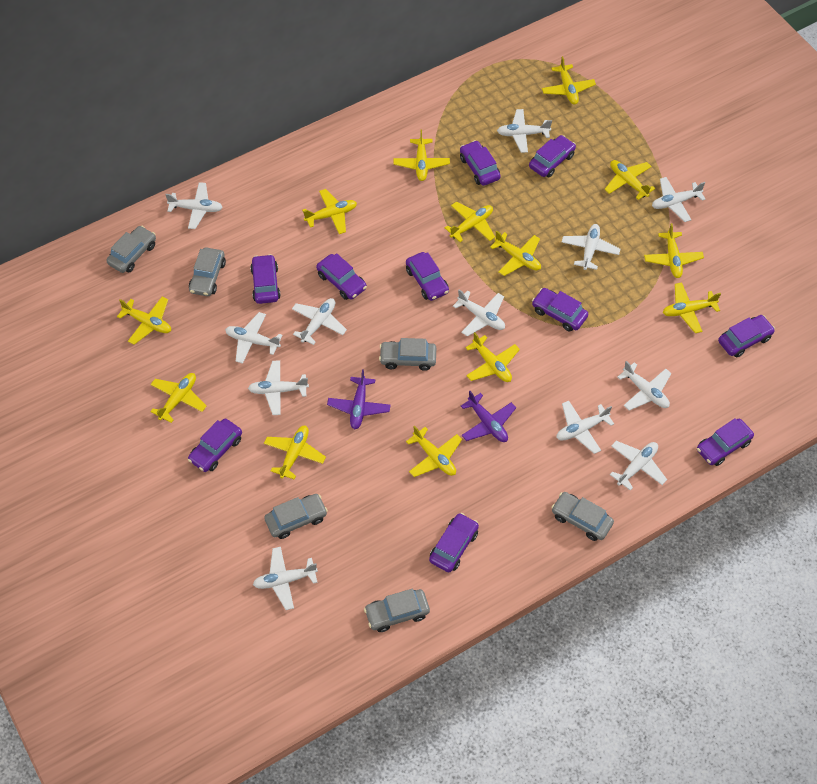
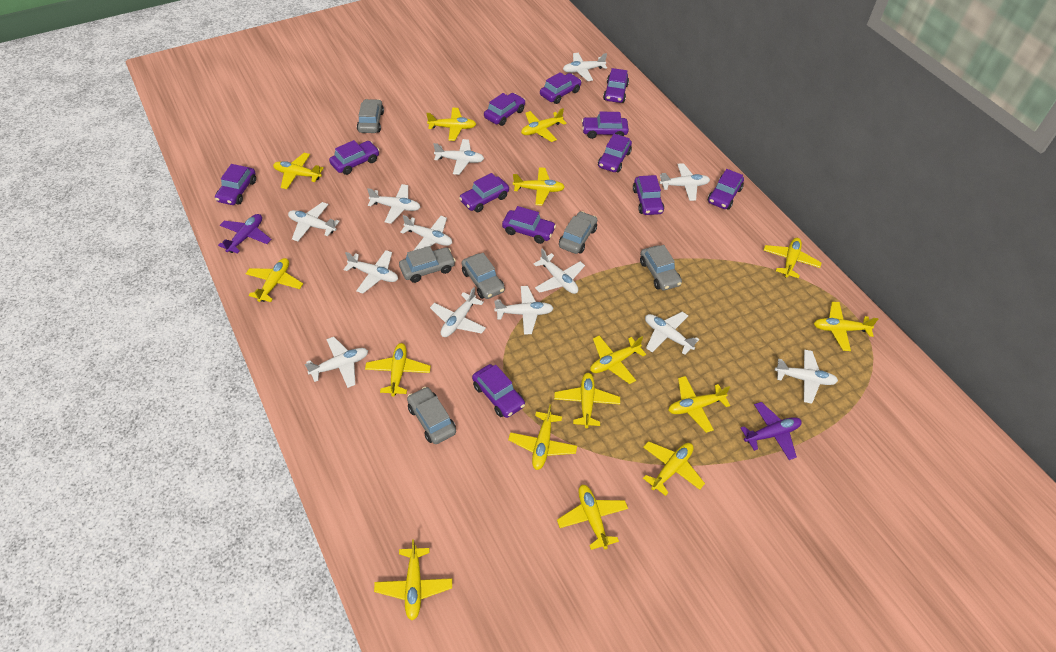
purple car: 10 -> 12
white plane: 12 -> 13
yellow plane: 13 -> 15

